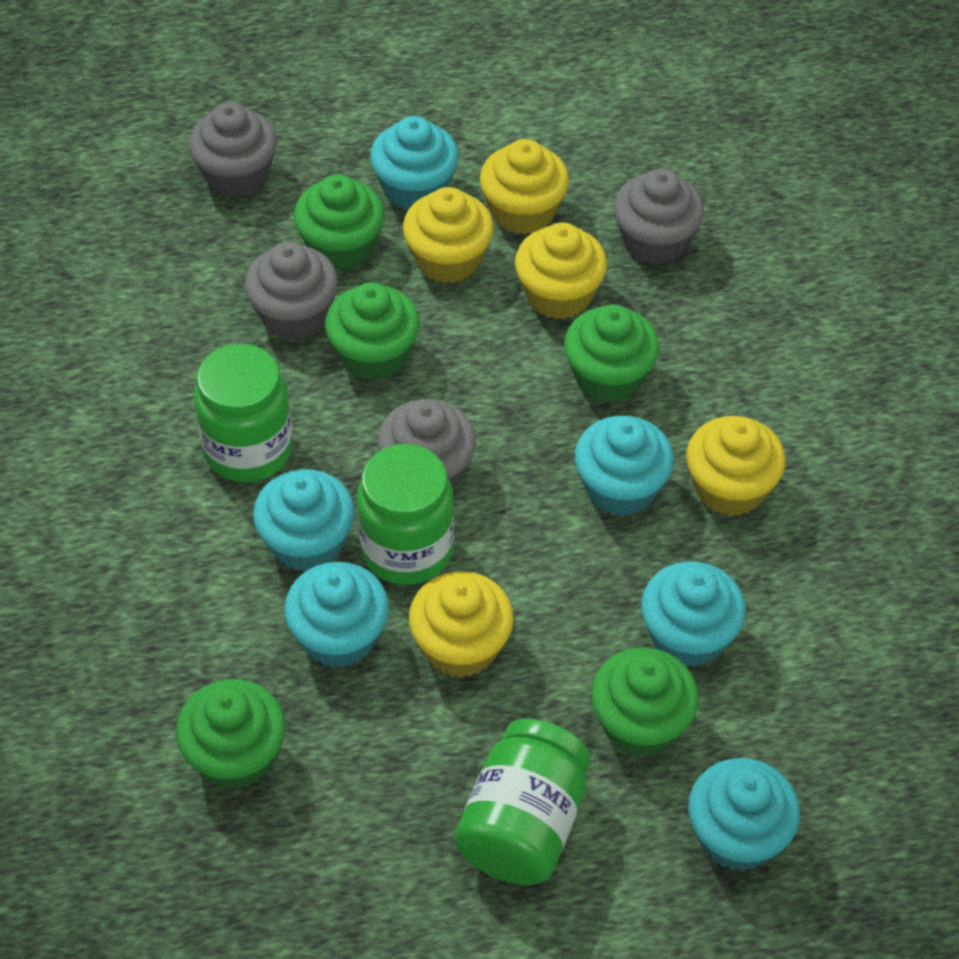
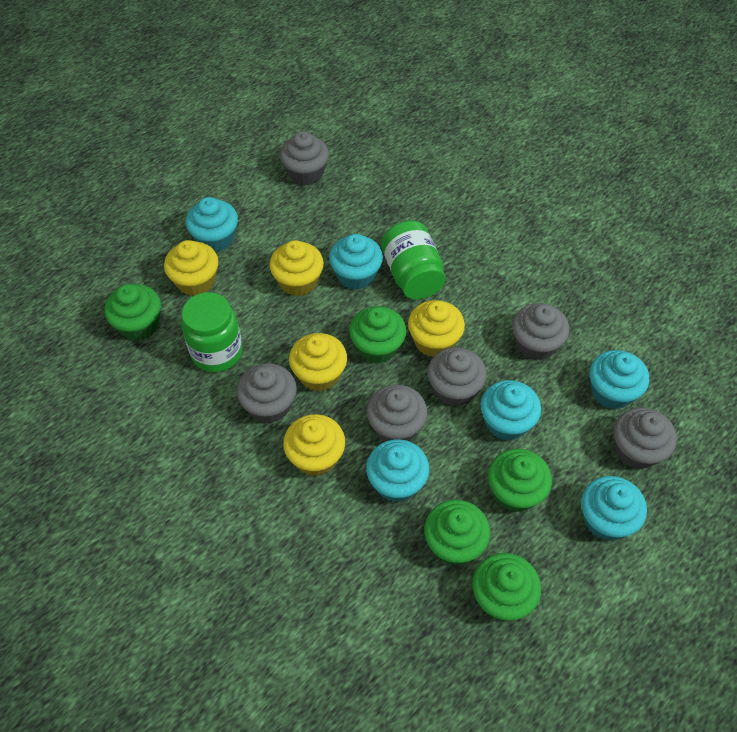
green jar: 3 -> 2
grey cupcake: 4 -> 6

